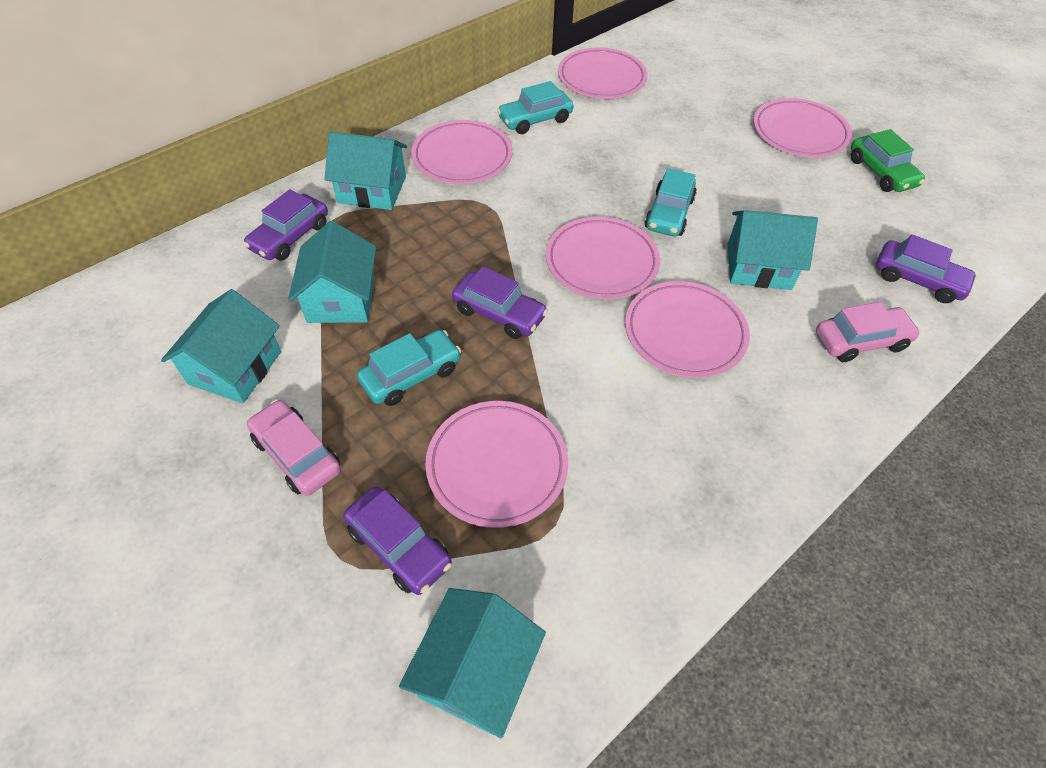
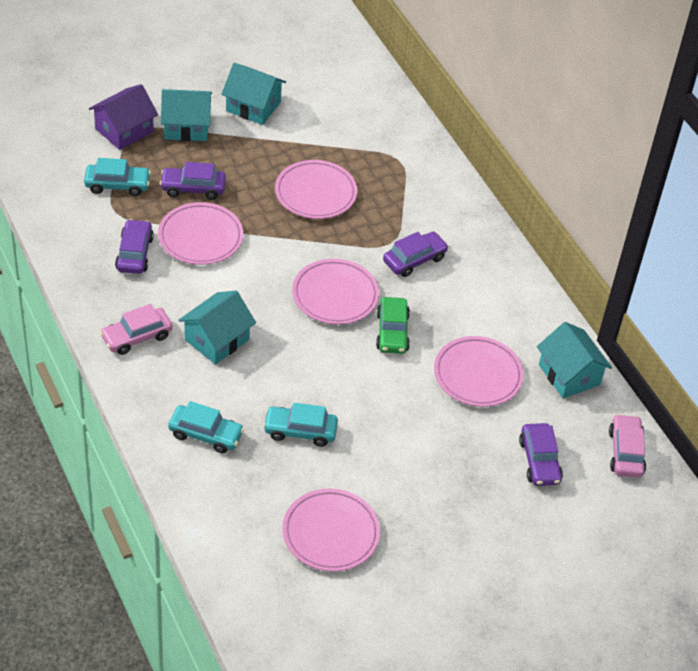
pink plate: 6 -> 5
purple house: 0 -> 1
turquoise house: 5 -> 4

